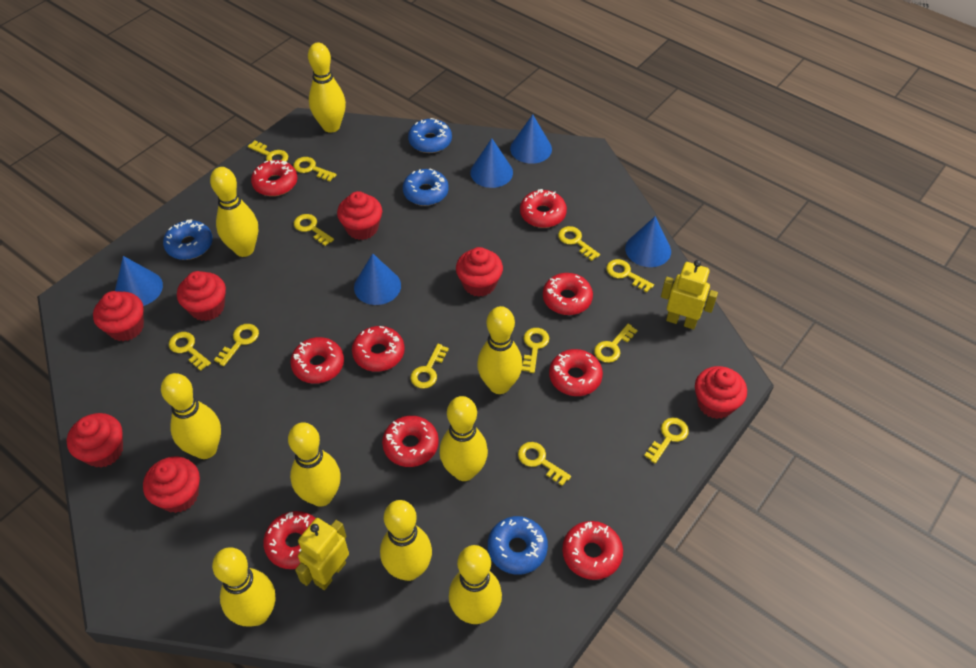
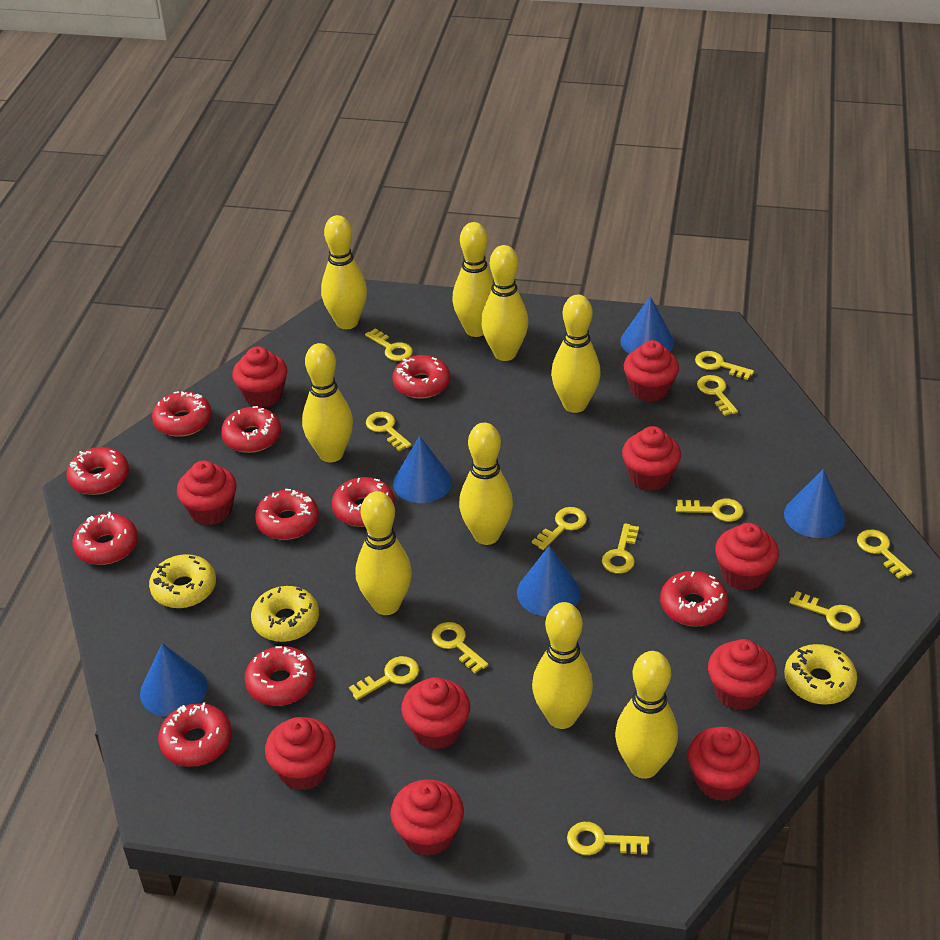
blue donut: 4 -> 0
red cupcake: 7 -> 10
red donut: 9 -> 10
yellow donut: 0 -> 3
yellow robot: 2 -> 0

